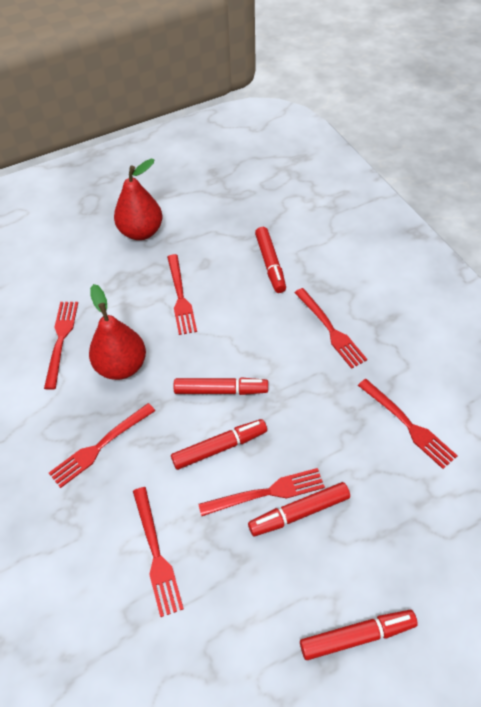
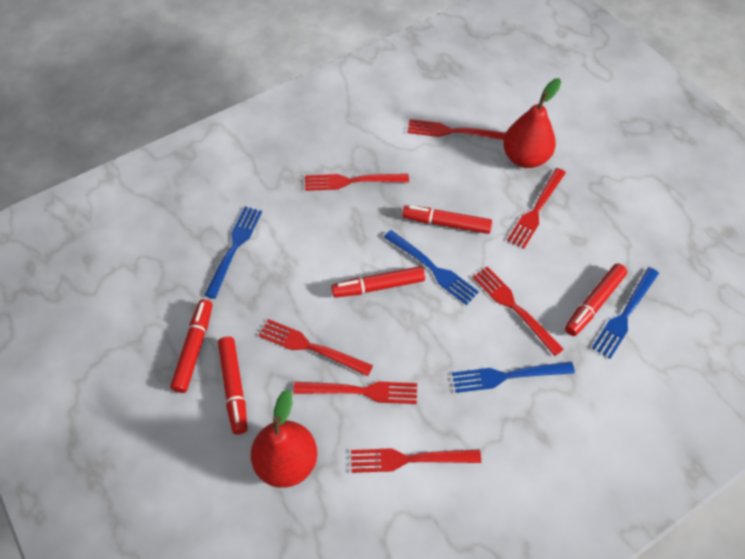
blue fork: 0 -> 4

